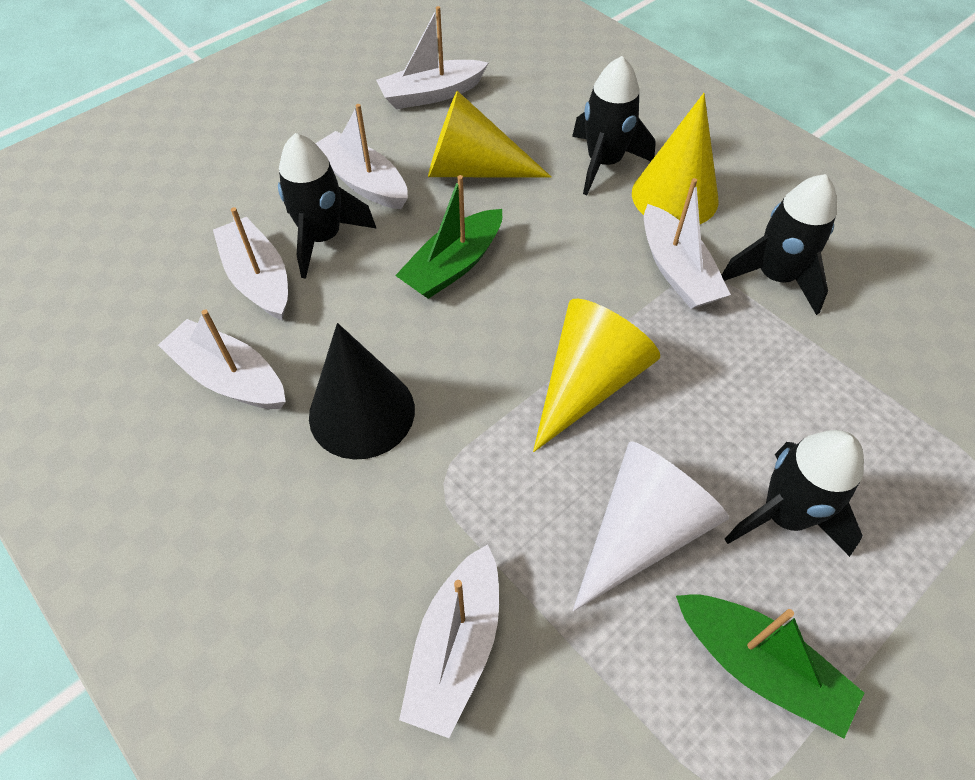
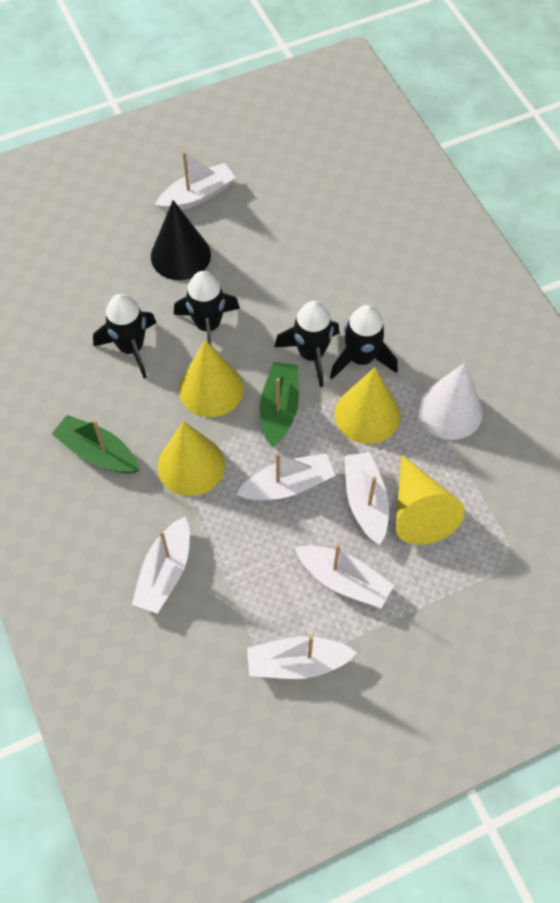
yellow cone: 3 -> 4

